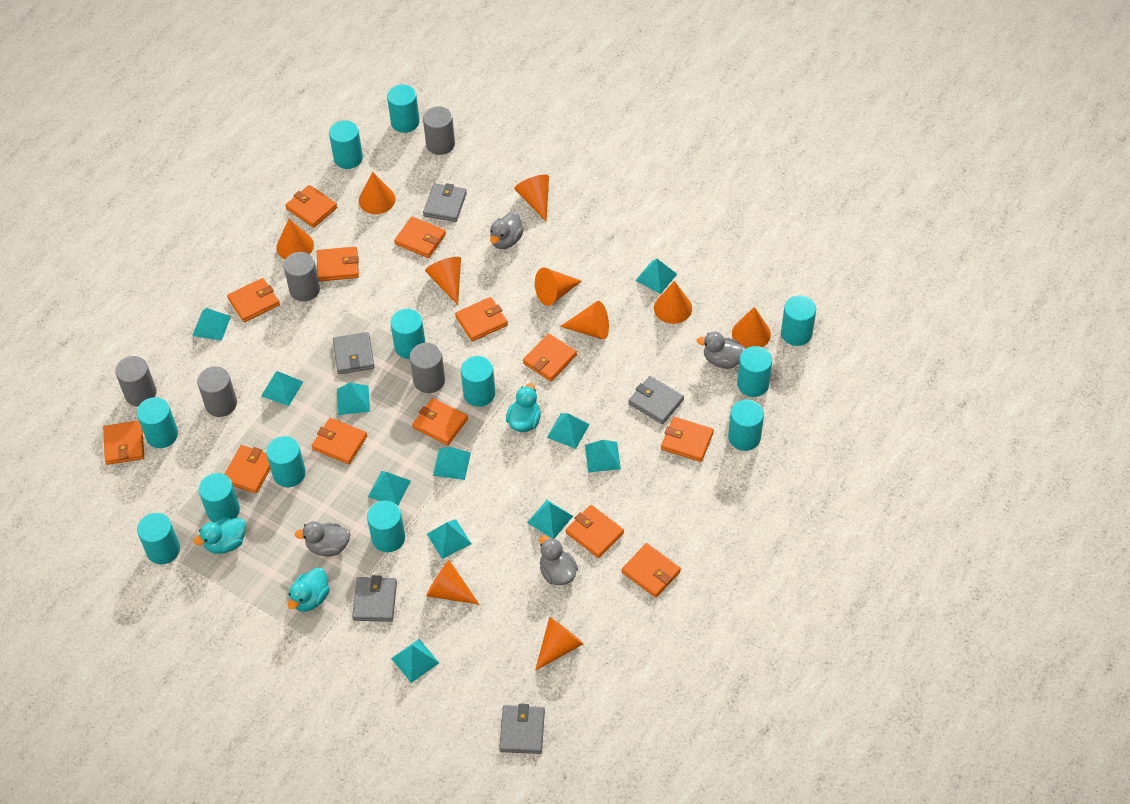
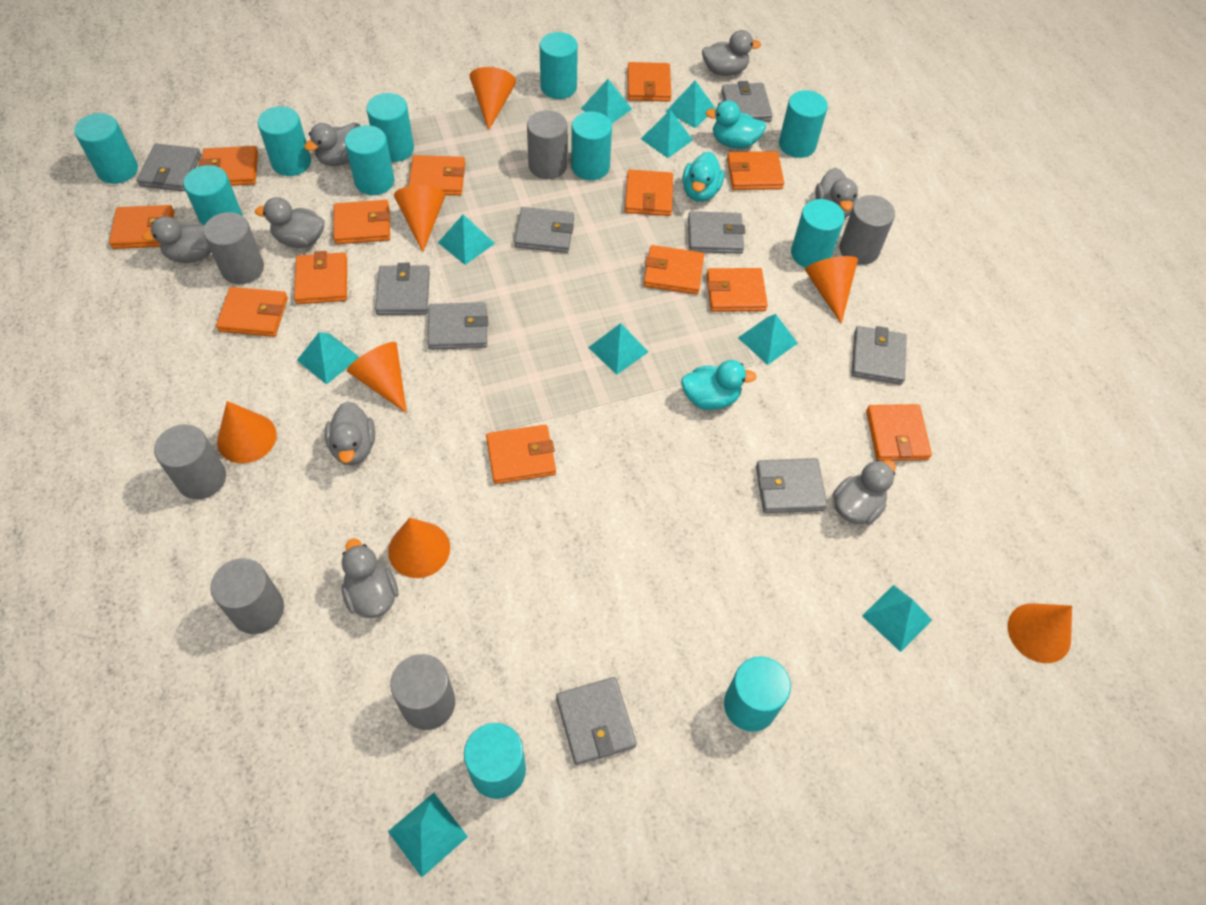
grey cylinder: 5 -> 6
grey duck: 4 -> 8
grey wallet: 5 -> 9
orange cone: 10 -> 7
turquoise cylinder: 12 -> 11
turquoise pyramid: 11 -> 9

